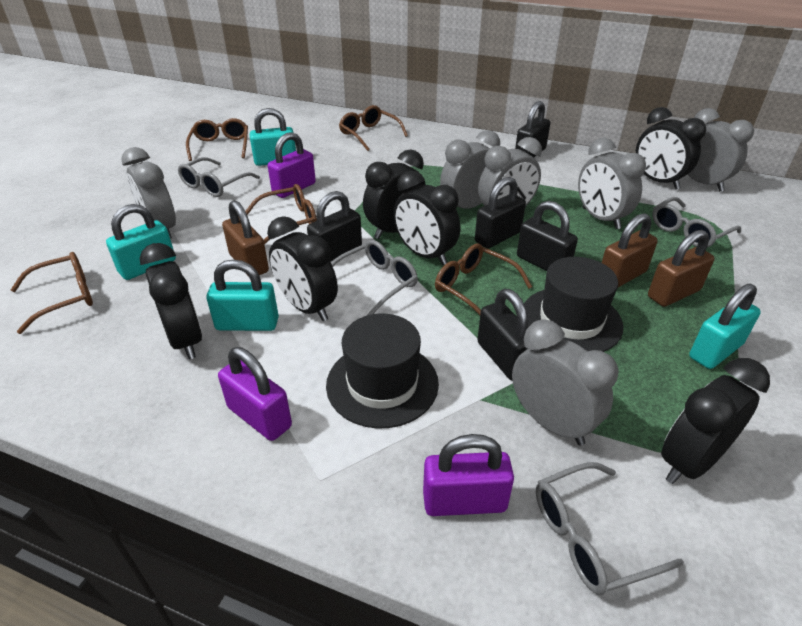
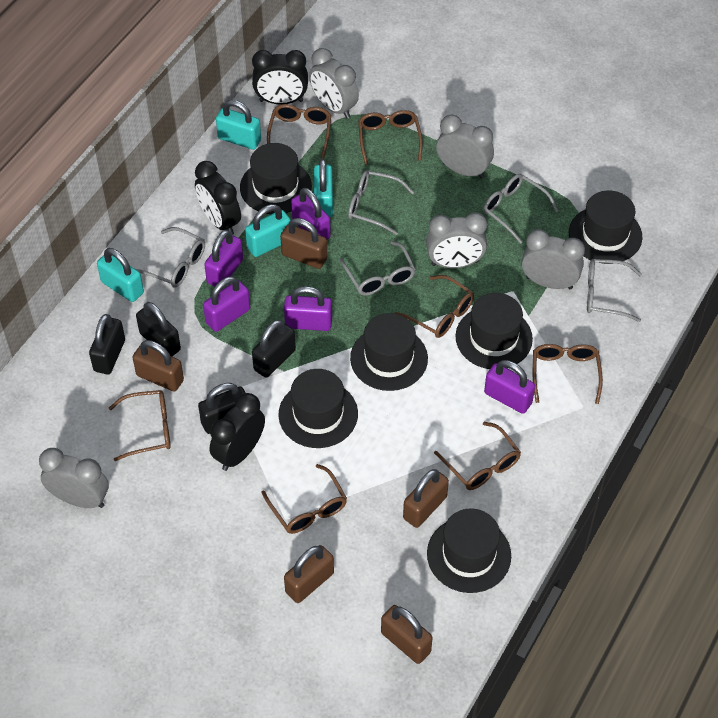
black clock: 6 -> 3
black hat: 2 -> 6
black padlock: 5 -> 4
brown glasses: 5 -> 7
brown padlock: 3 -> 5
grey clock: 6 -> 5
grey glasses: 4 -> 5
purple padlock: 3 -> 5

